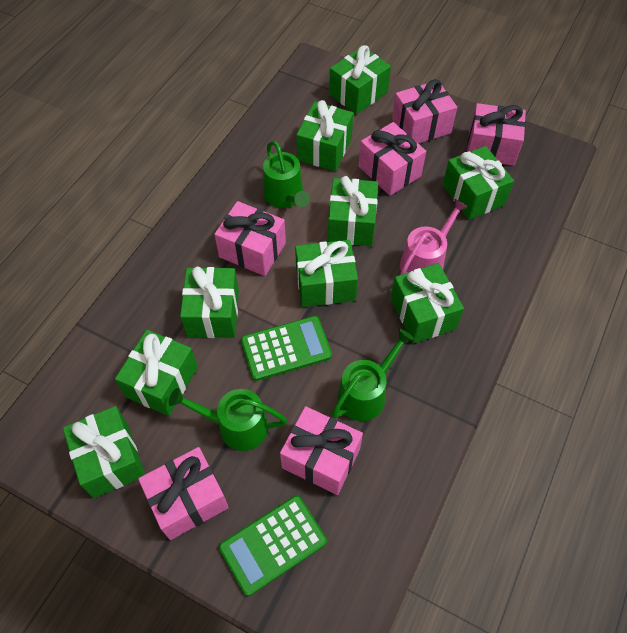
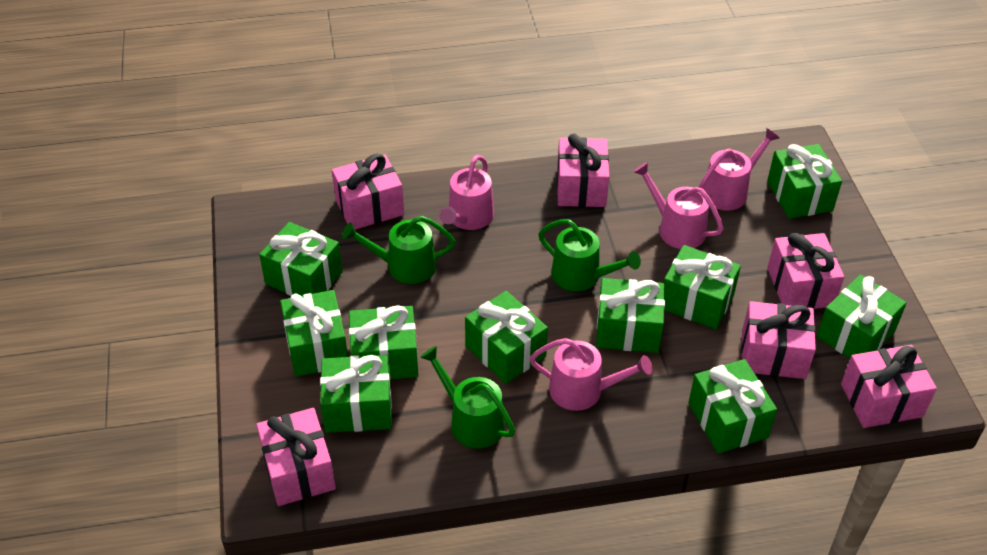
green calculator: 2 -> 0
green gift: 9 -> 10
pink watering can: 1 -> 4

